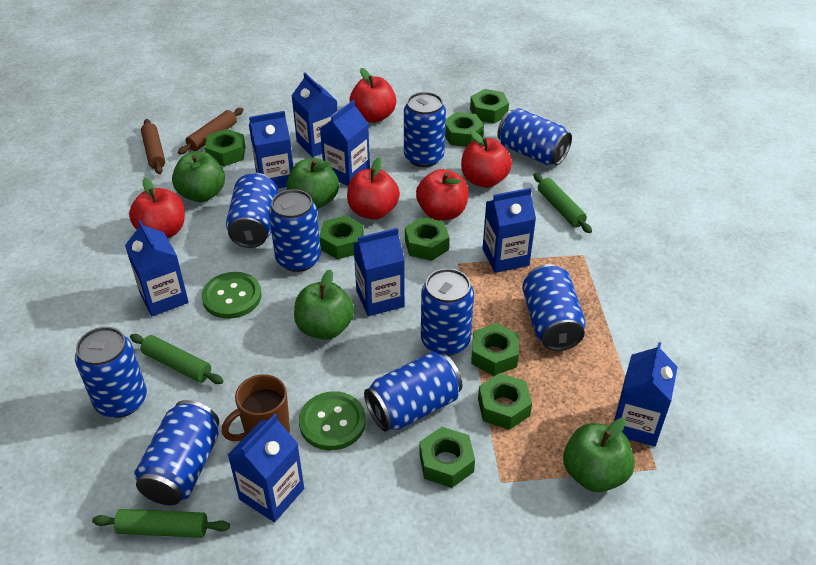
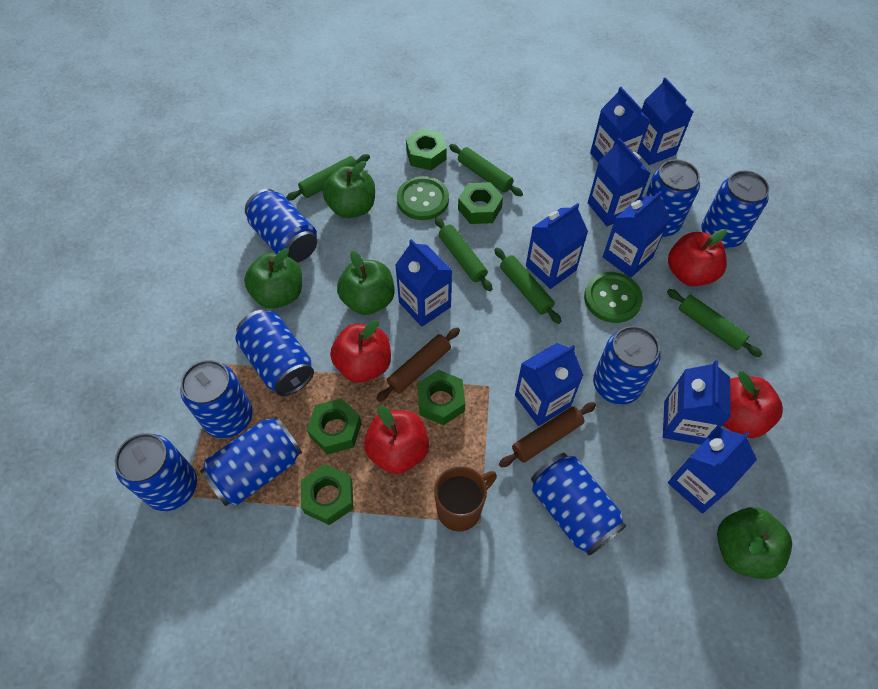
blue carton: 8 -> 9
green nut: 8 -> 5
green rolling pin: 3 -> 5
red apple: 5 -> 4

